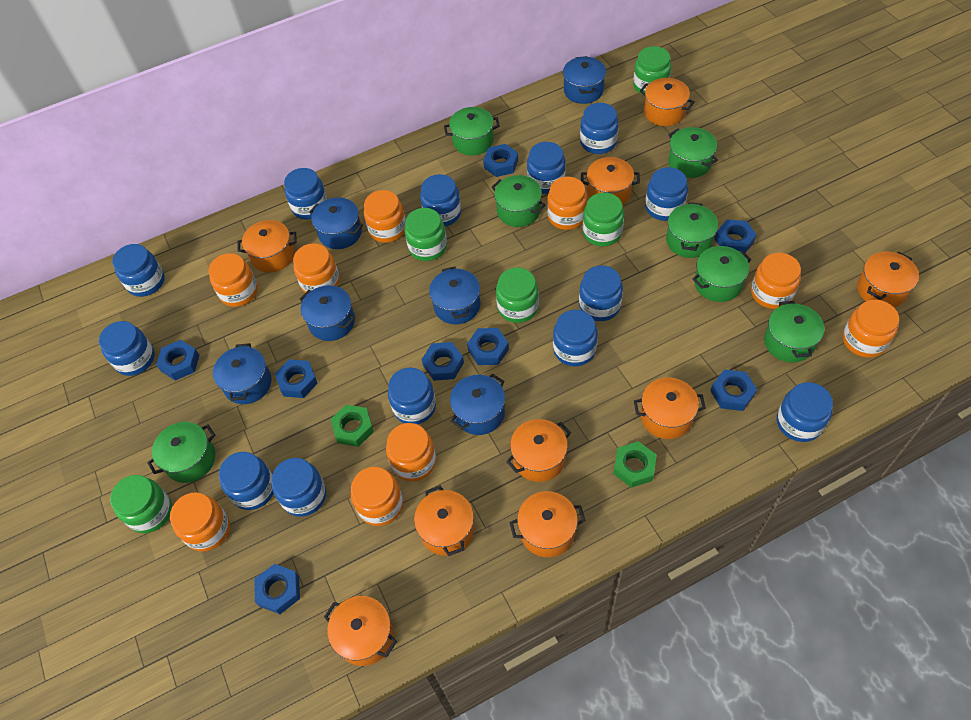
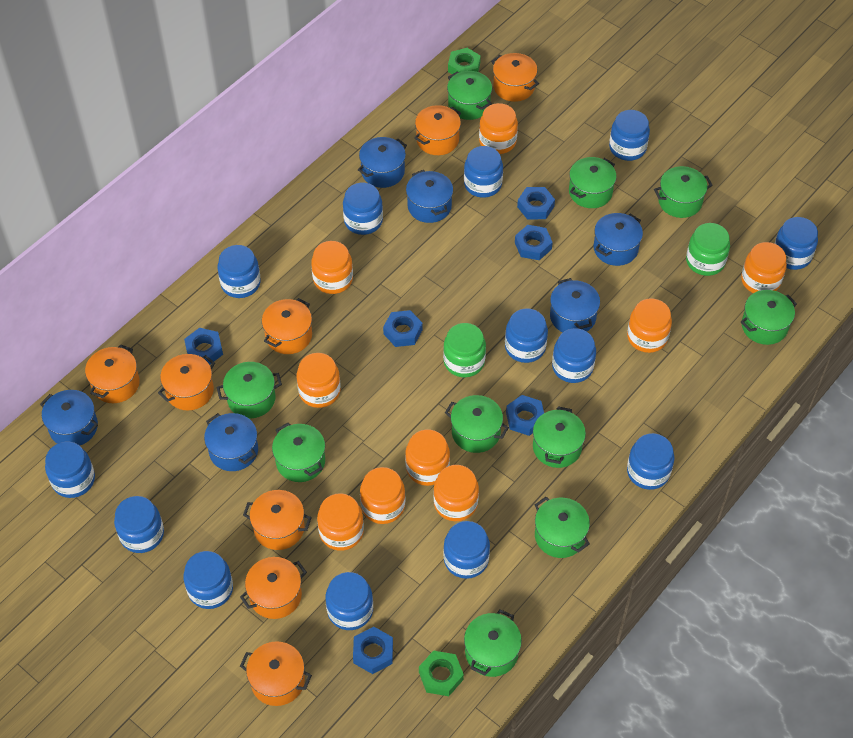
blue nut: 8 -> 6
green jar: 5 -> 2
green pot: 7 -> 10
orange pot: 9 -> 8

